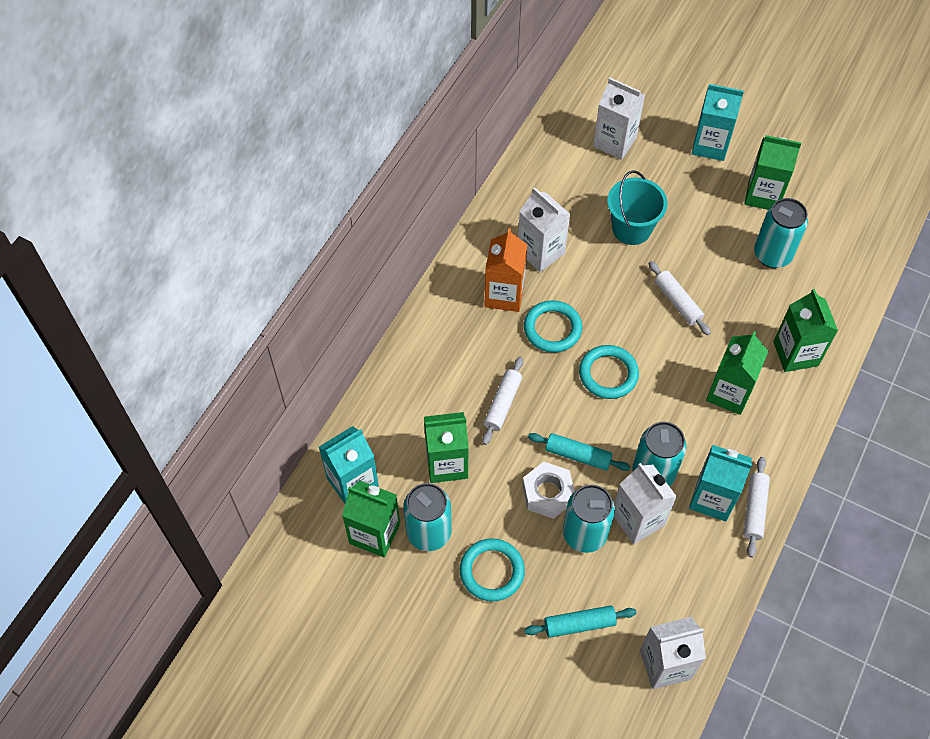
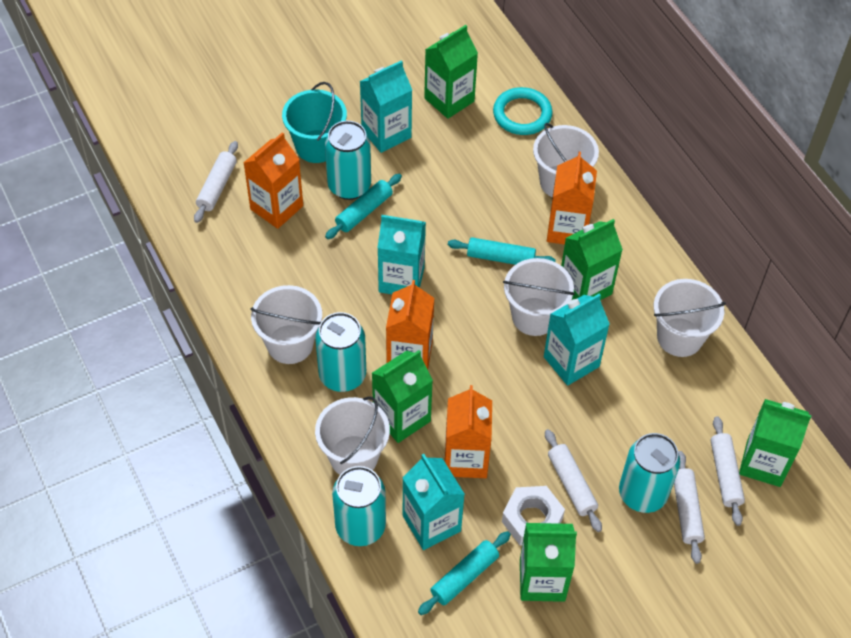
orange carton: 1 -> 4
turquoise carton: 3 -> 4
turquoise ring: 3 -> 1
turquoise rolling pin: 2 -> 3
white bucket: 0 -> 5
white carton: 4 -> 0
white rolling pin: 3 -> 4

